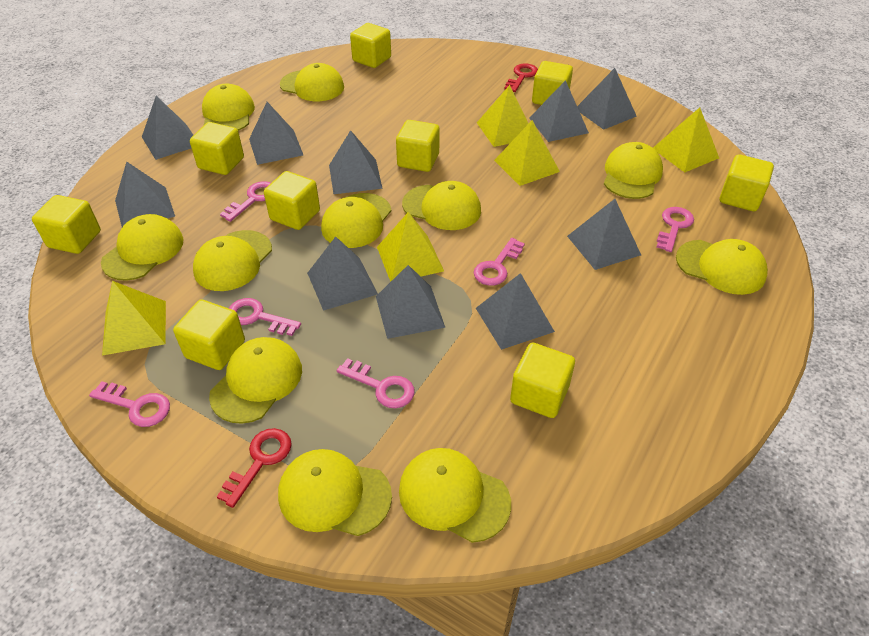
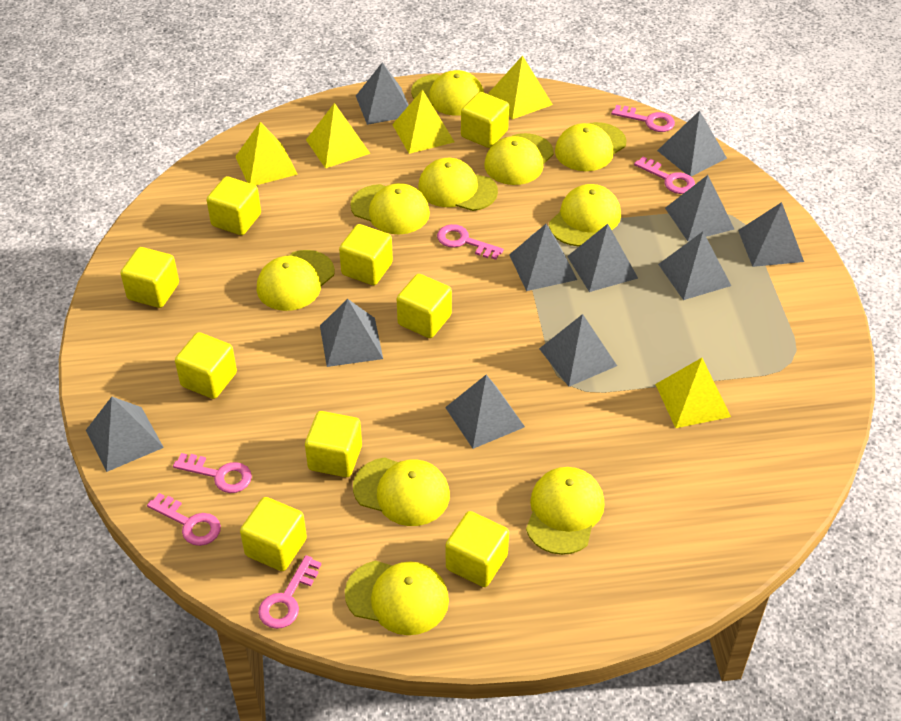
grey pyramid: 10 -> 11
red key: 2 -> 0
yellow cap: 11 -> 10

